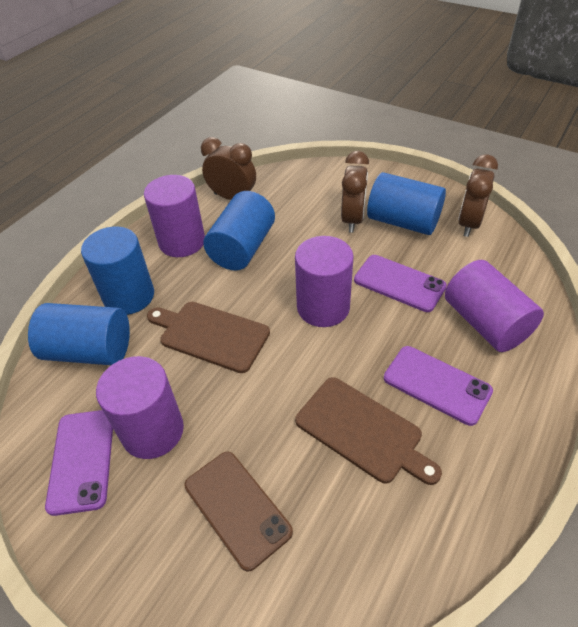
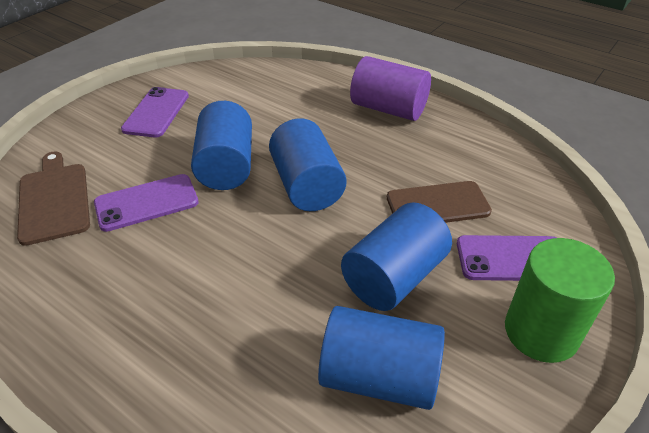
brown clock: 3 -> 0
brown cutting board: 2 -> 1
green cylinder: 0 -> 1
purple cylinder: 4 -> 1

